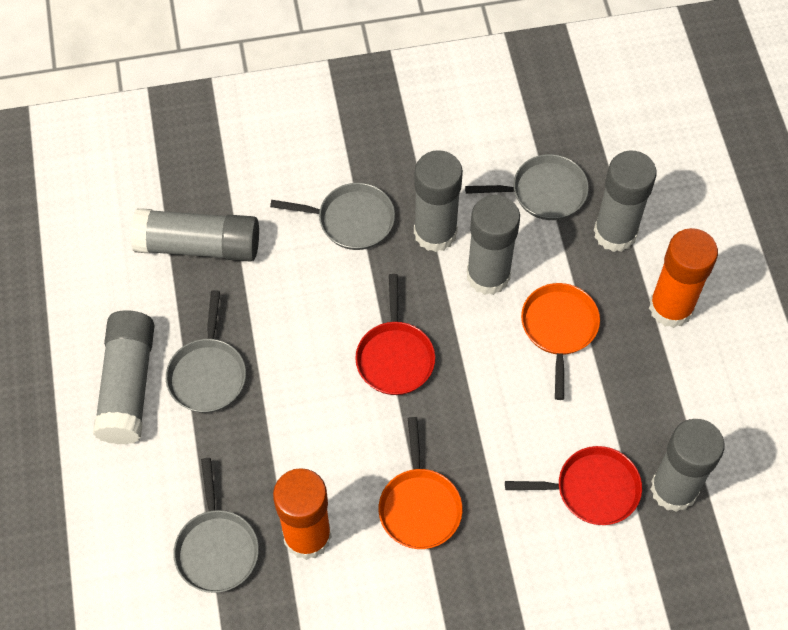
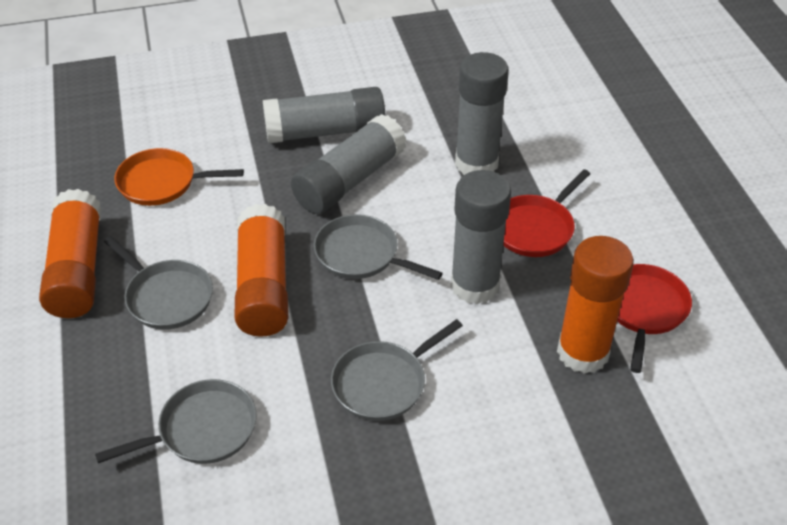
grey glue stick: 6 -> 4
orange glue stick: 2 -> 3
orange pan: 2 -> 1

